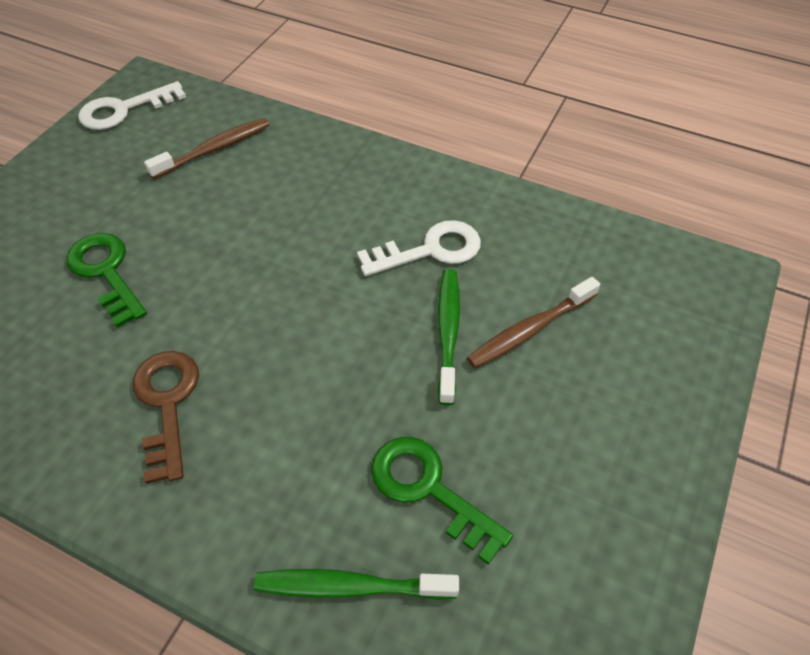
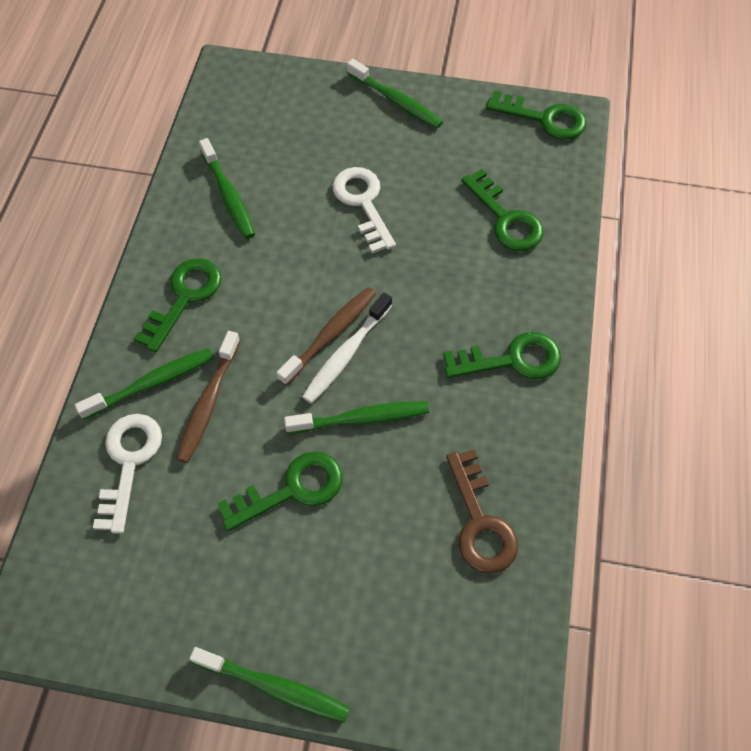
green key: 2 -> 5
green toothbrush: 2 -> 5
white toothbrush: 0 -> 1

